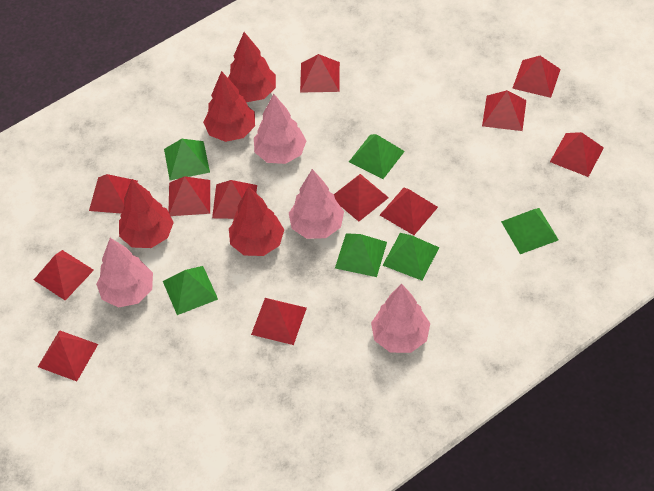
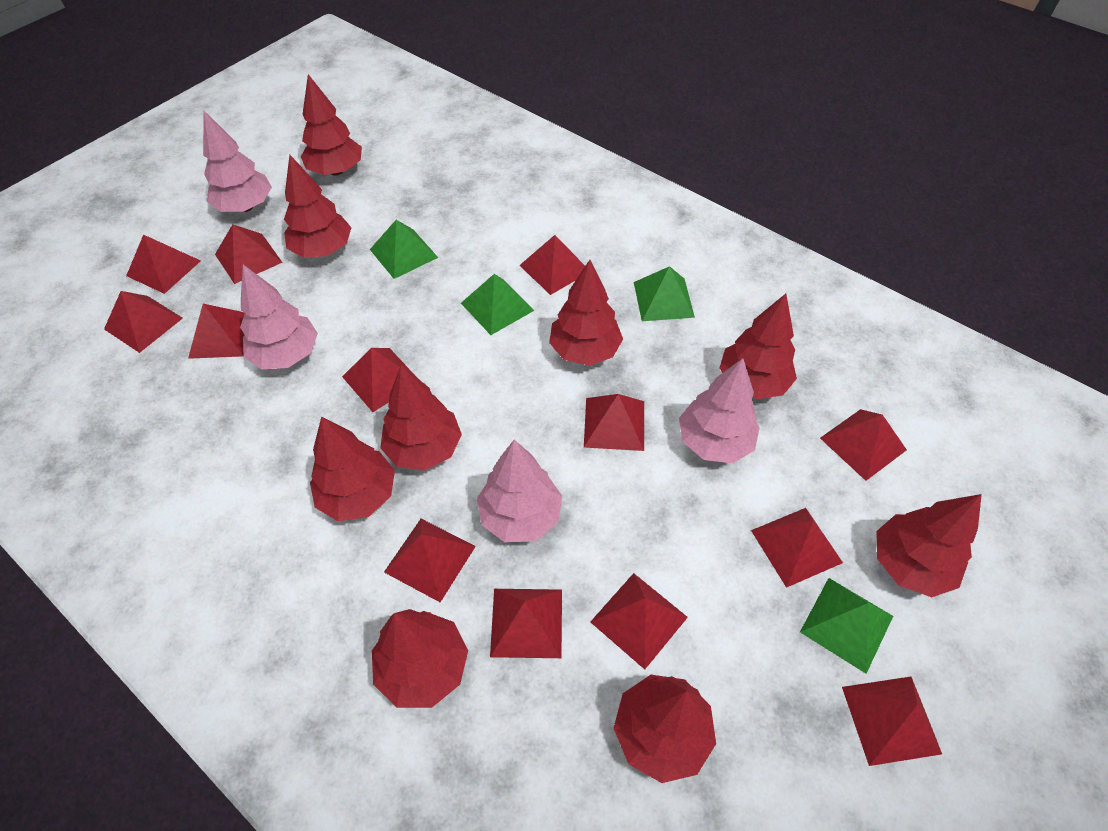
green pyramid: 6 -> 4
red pyramid: 12 -> 13
red tree: 4 -> 9

